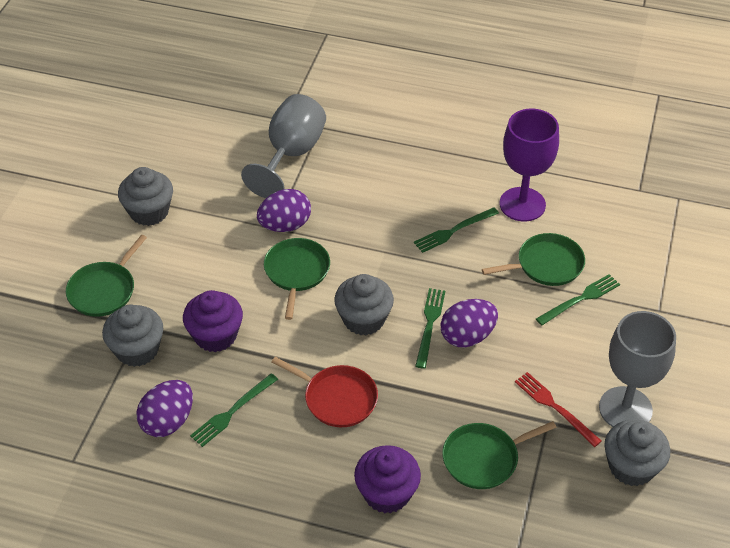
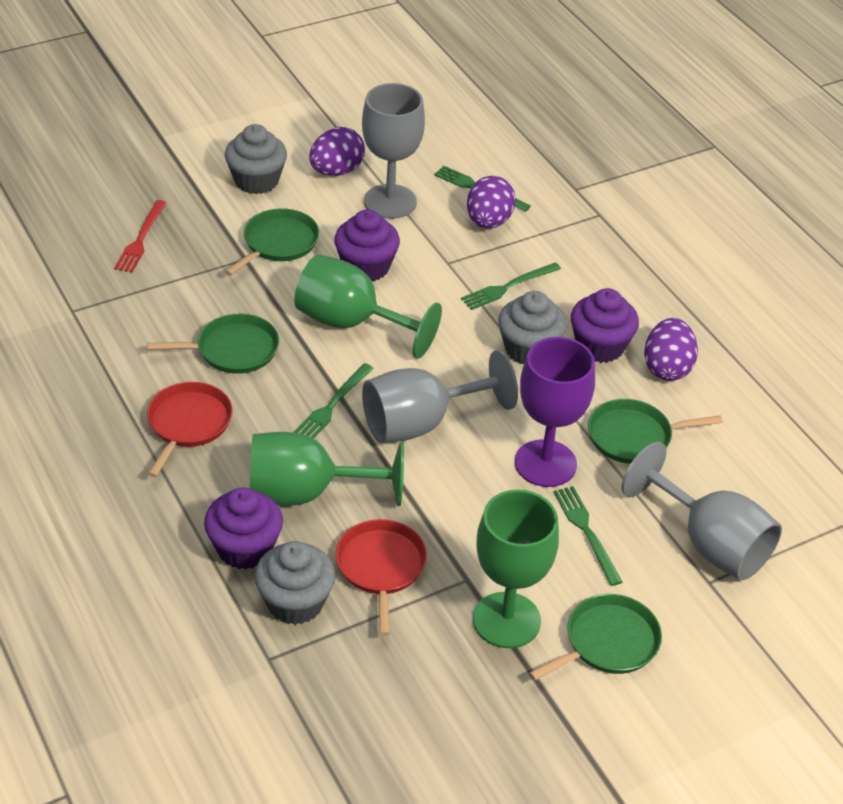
green goblet: 0 -> 3
grey cupcake: 4 -> 3
grey goblet: 2 -> 3
purple cupcake: 2 -> 3
red pan: 1 -> 2

